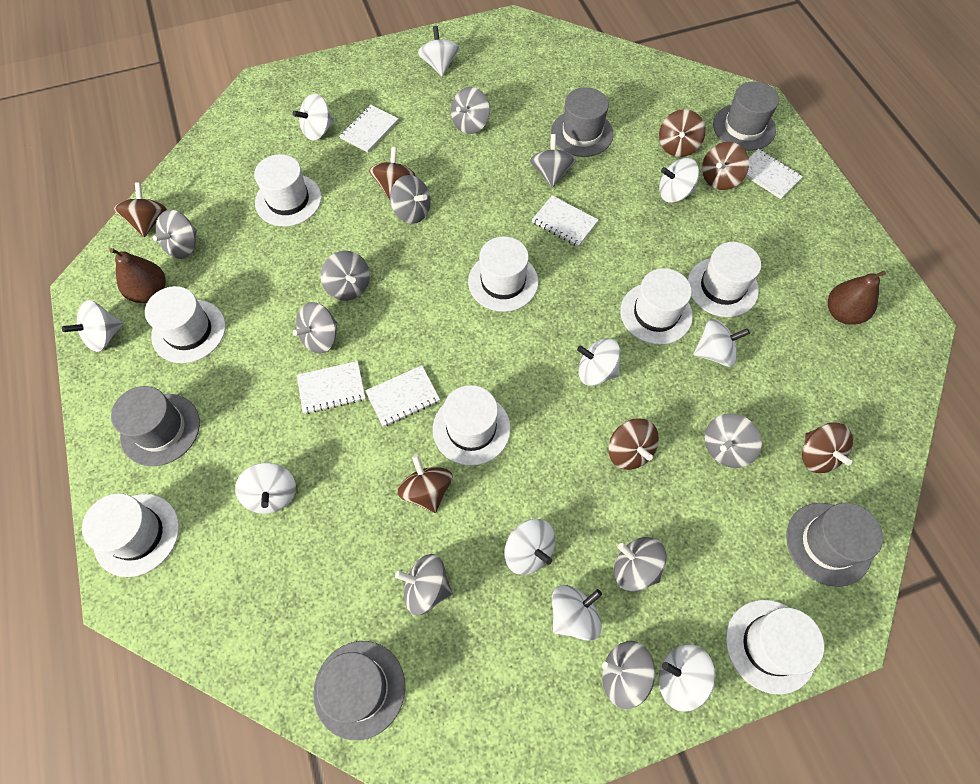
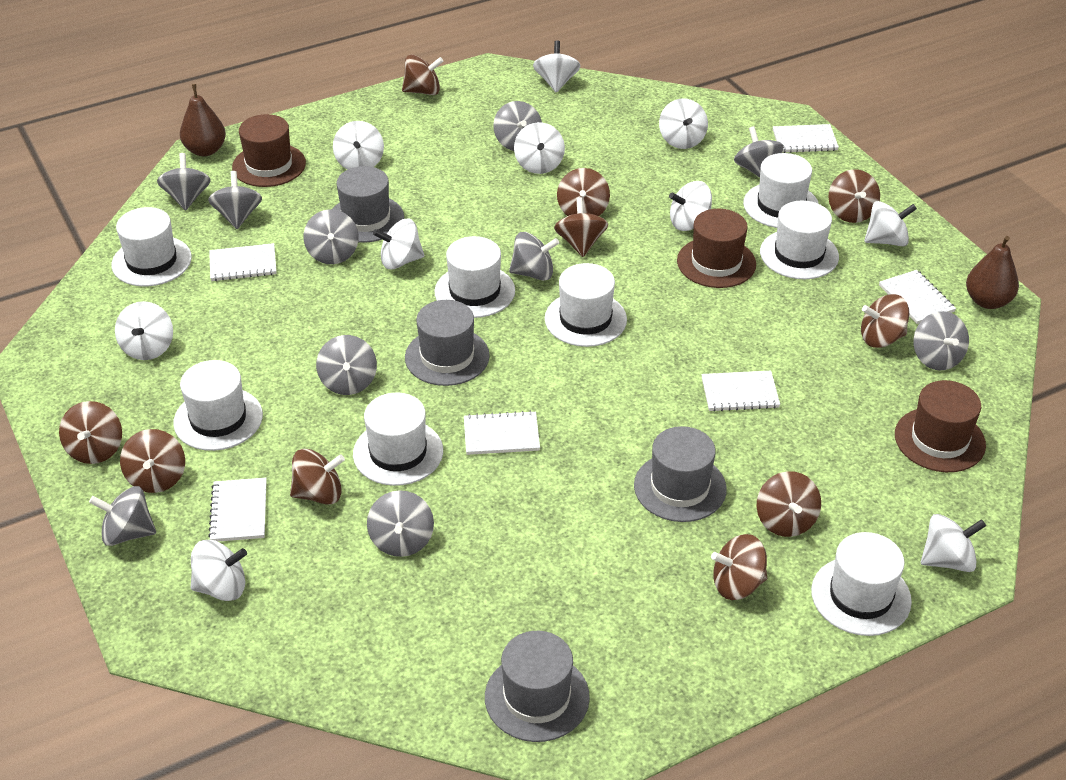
brown hat: 0 -> 3
brown spinning top: 7 -> 10
grey hat: 5 -> 4
white notebook: 5 -> 6

